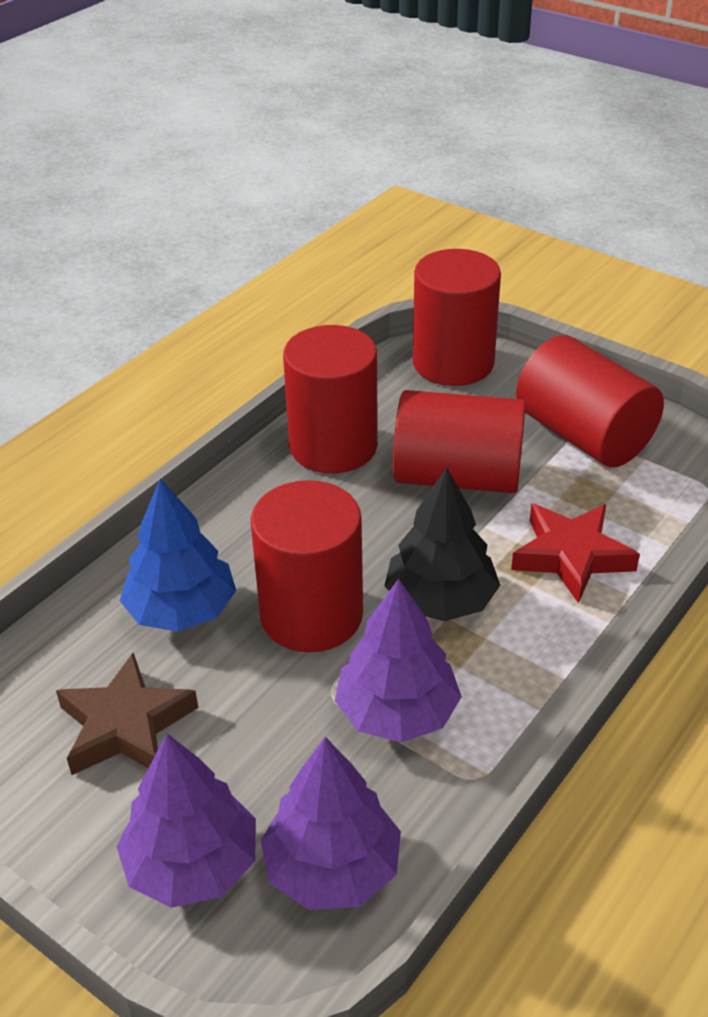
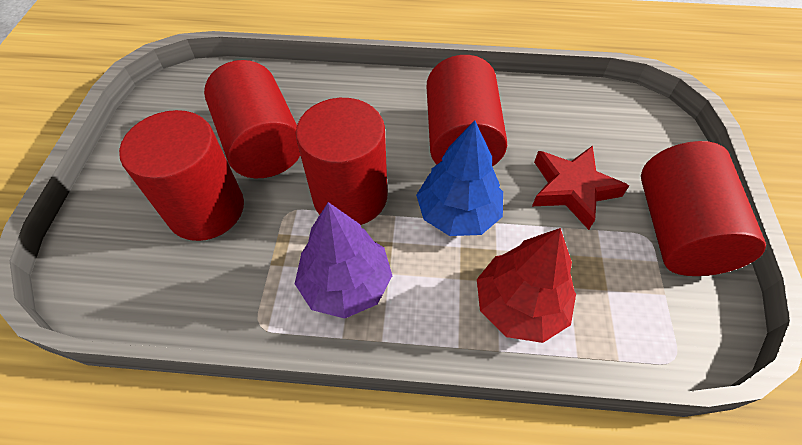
black tree: 1 -> 0
brown star: 1 -> 0
purple tree: 3 -> 1
red tree: 0 -> 1

